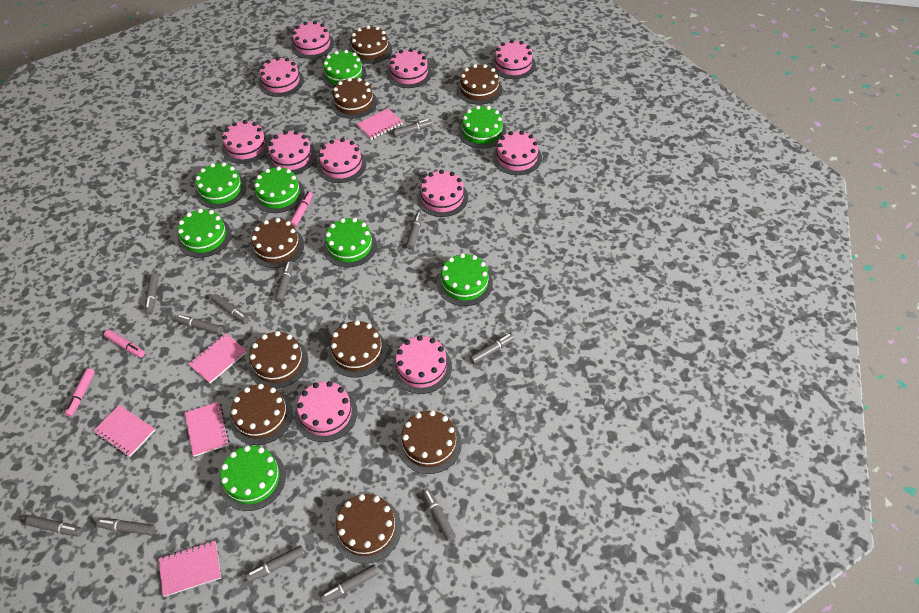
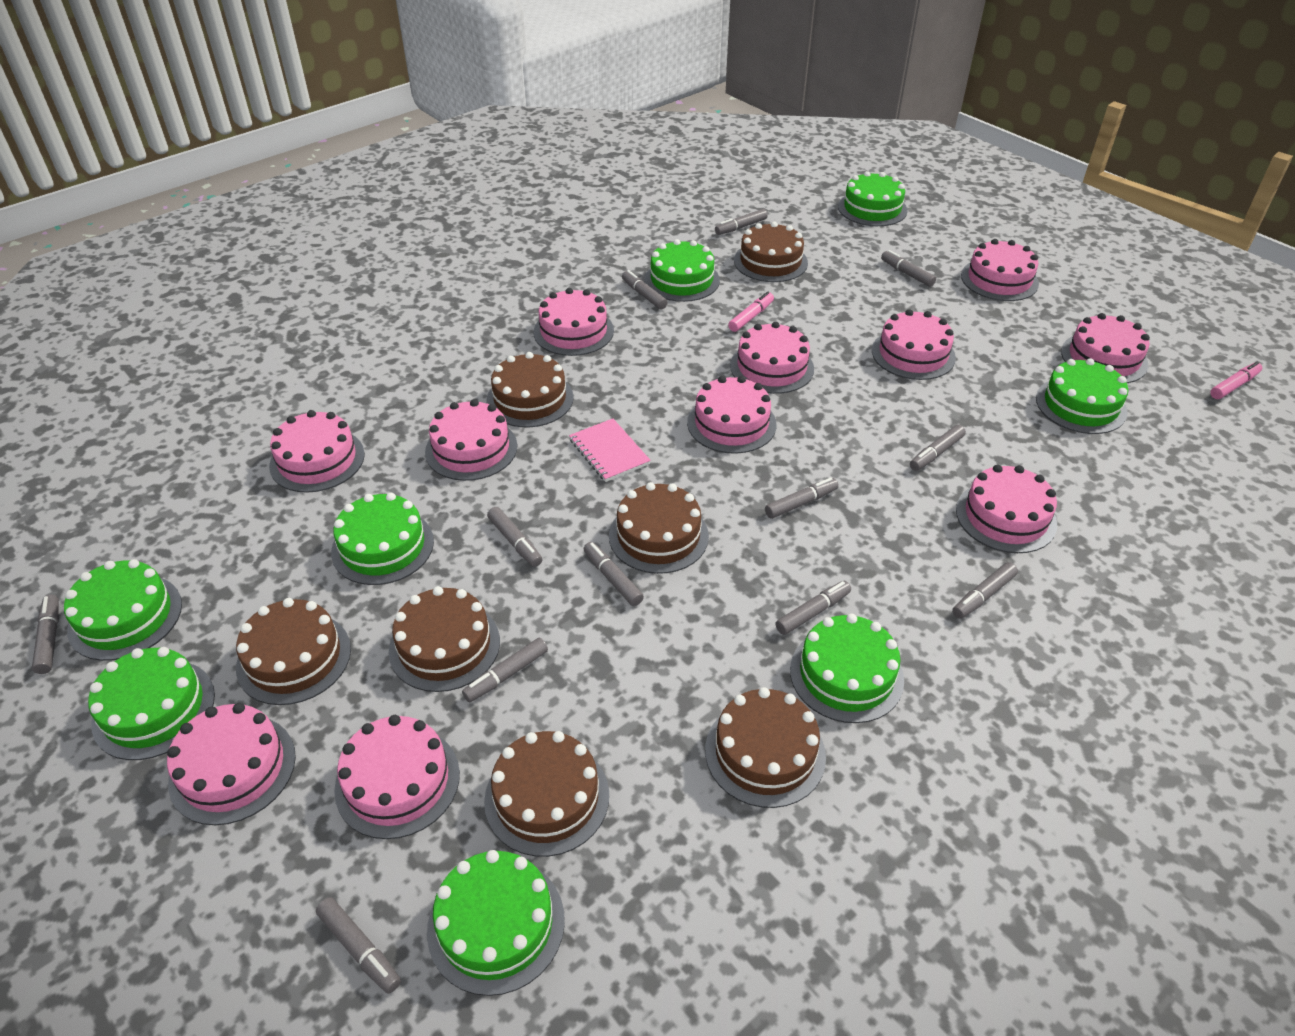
brown cake: 9 -> 7
pink marker: 3 -> 2
pink notebook: 5 -> 1

